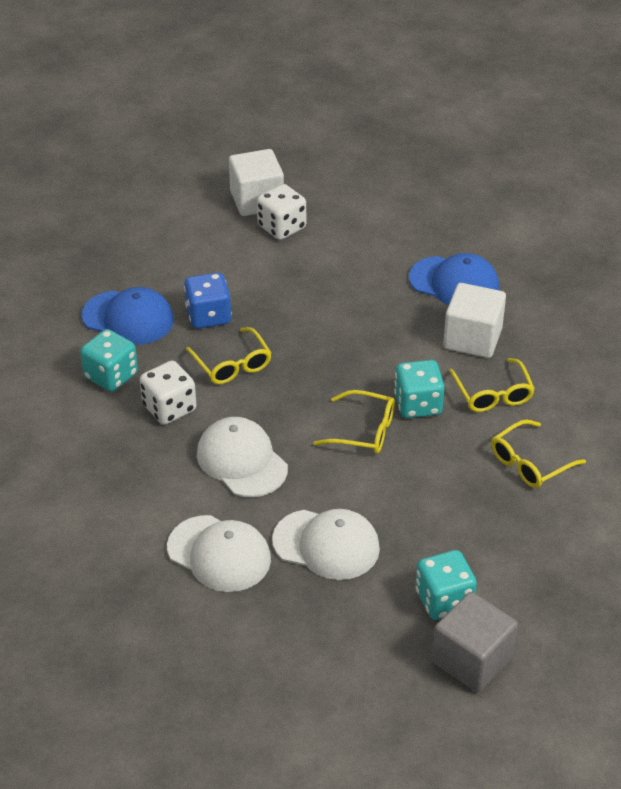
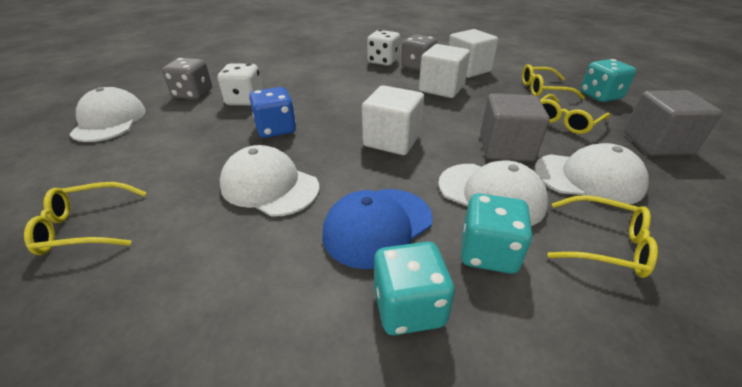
blue cap: 2 -> 1
grey cube: 1 -> 2
grey dice: 0 -> 2
white cap: 3 -> 4
white cube: 2 -> 3

